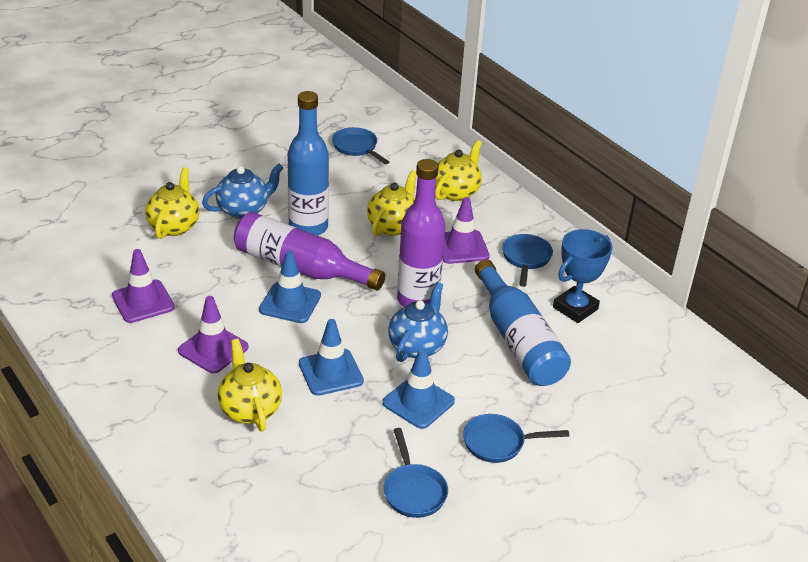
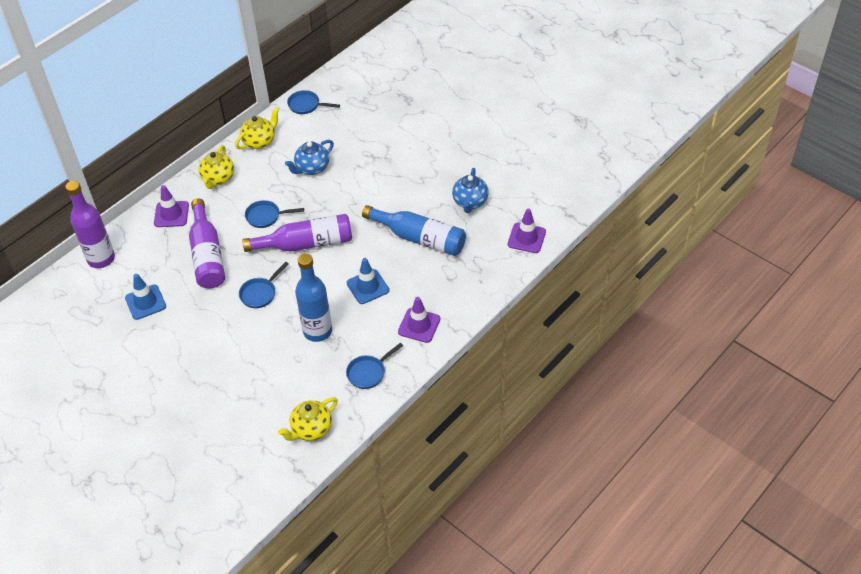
blue traffic cone: 3 -> 2
blue trophy: 1 -> 0
purple bottle: 2 -> 3
yellow teapot: 4 -> 3

